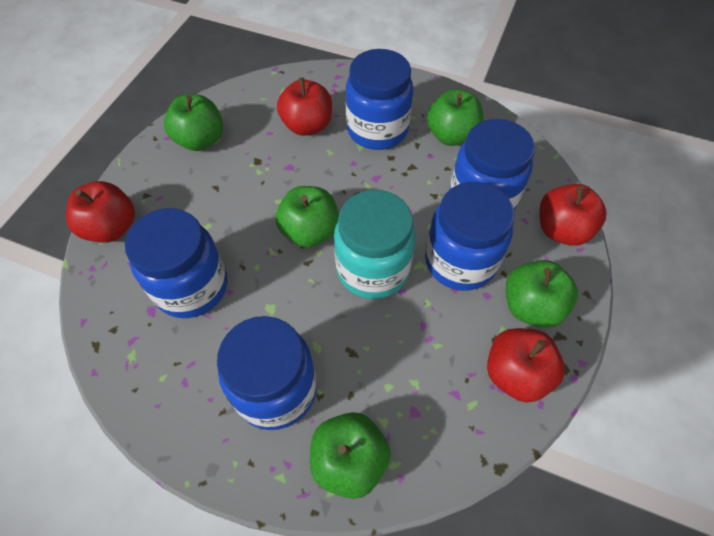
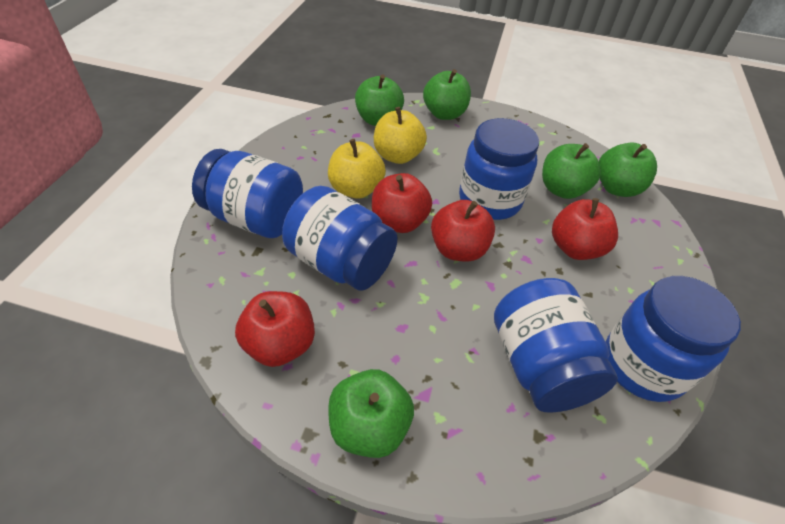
turquoise jar: 1 -> 0
yellow apple: 0 -> 2

